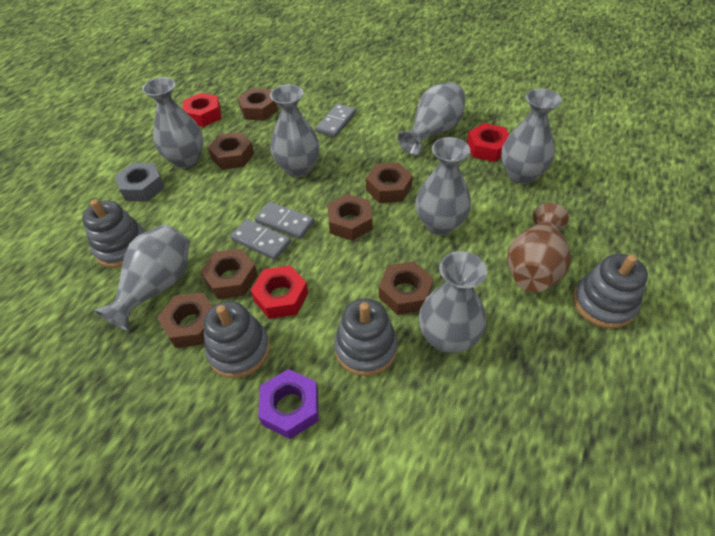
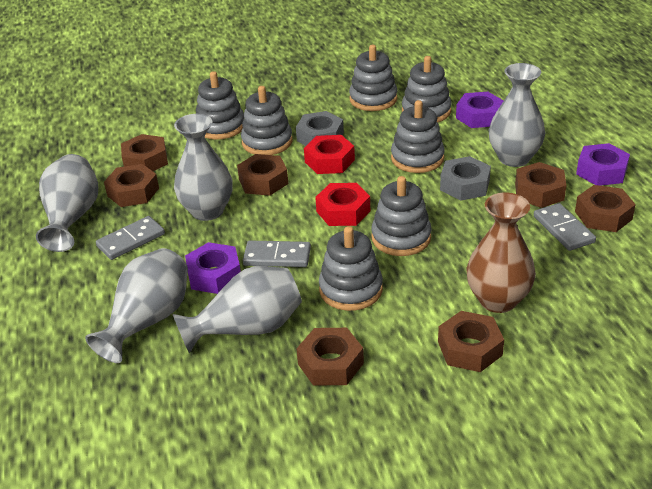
grey nut: 1 -> 2
grey stacking toy: 4 -> 7
grey vase: 7 -> 5
purple nut: 1 -> 3
red nut: 3 -> 2

